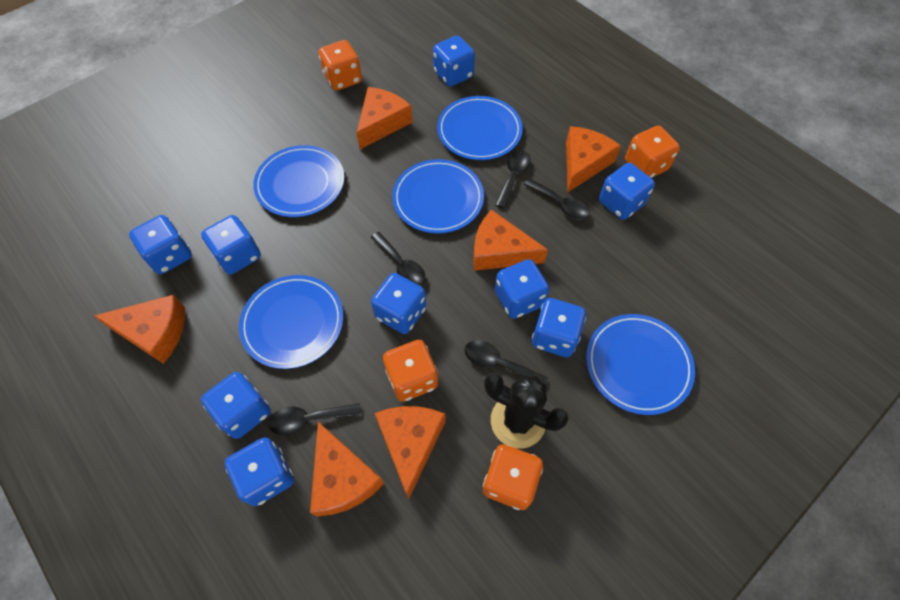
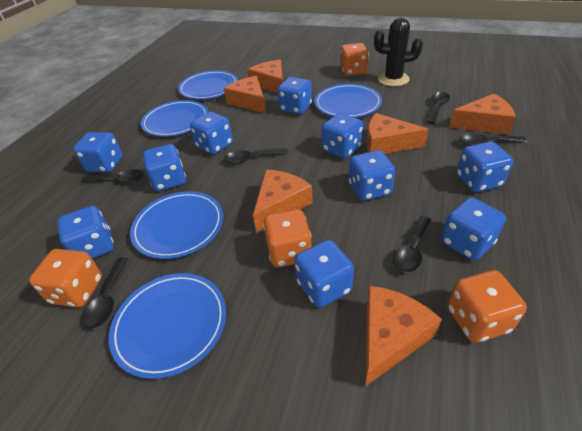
black spoon: 5 -> 6
blue dice: 9 -> 10

